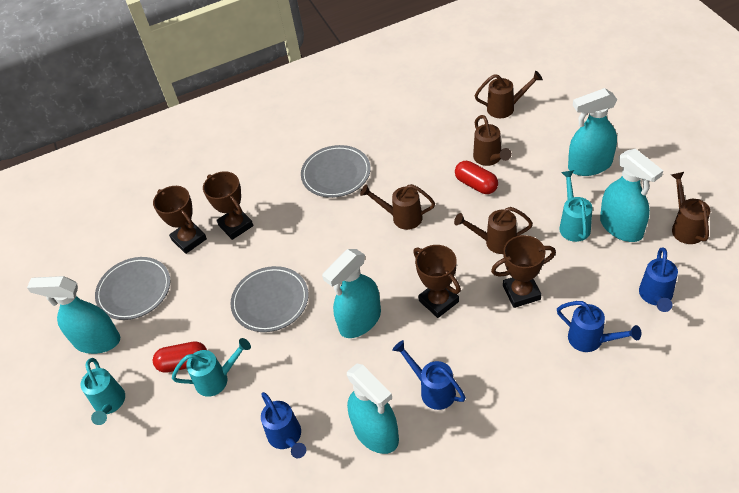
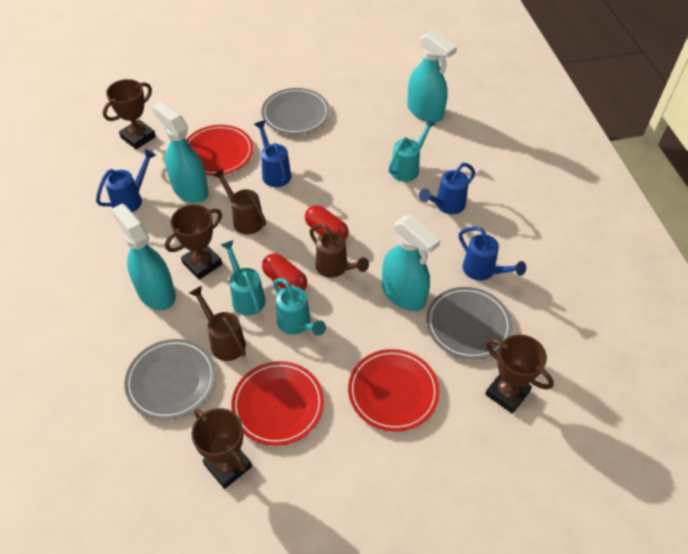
brown watering can: 5 -> 3
red plate: 0 -> 3
turquoise spray bottle: 5 -> 4

